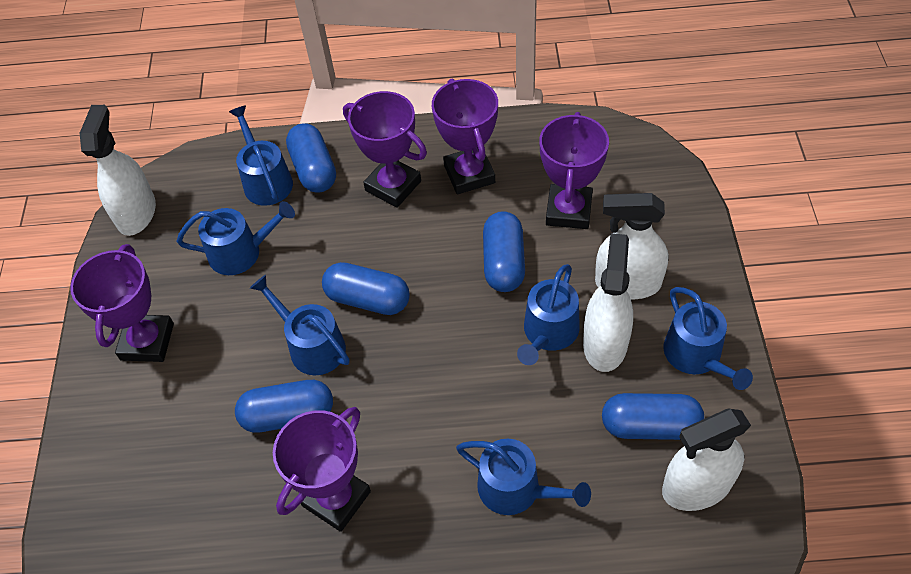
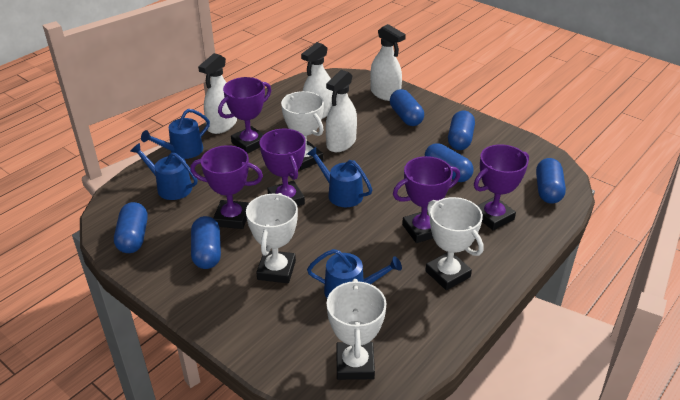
blue capsule: 5 -> 6
blue watering can: 6 -> 4
white trophy: 0 -> 4

